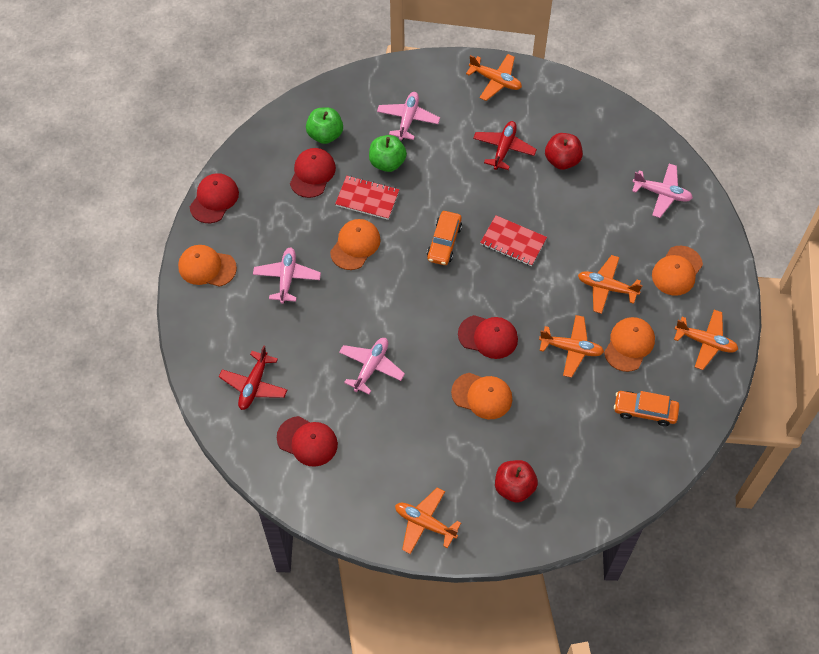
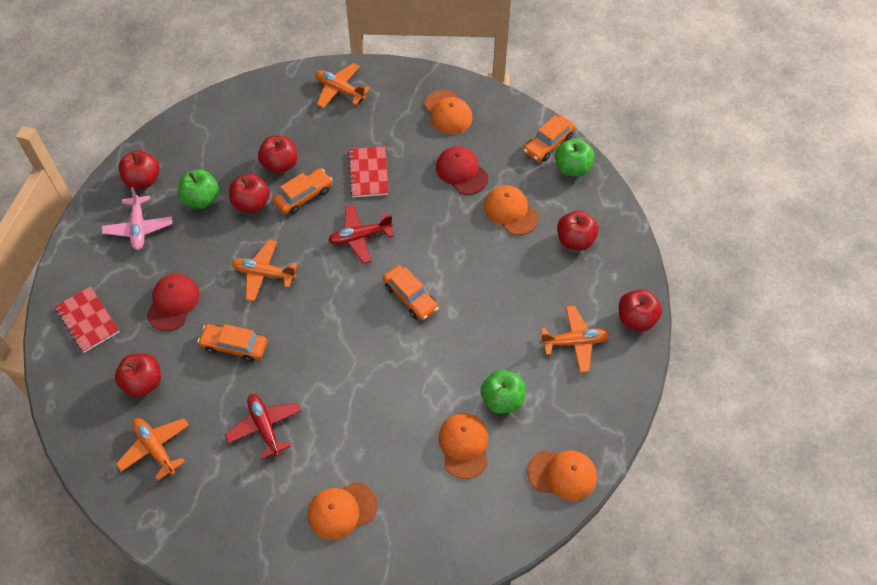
green apple: 2 -> 3
orange car: 2 -> 4
orange plane: 5 -> 4
pink plane: 4 -> 1
red apple: 2 -> 6
red cap: 4 -> 2

